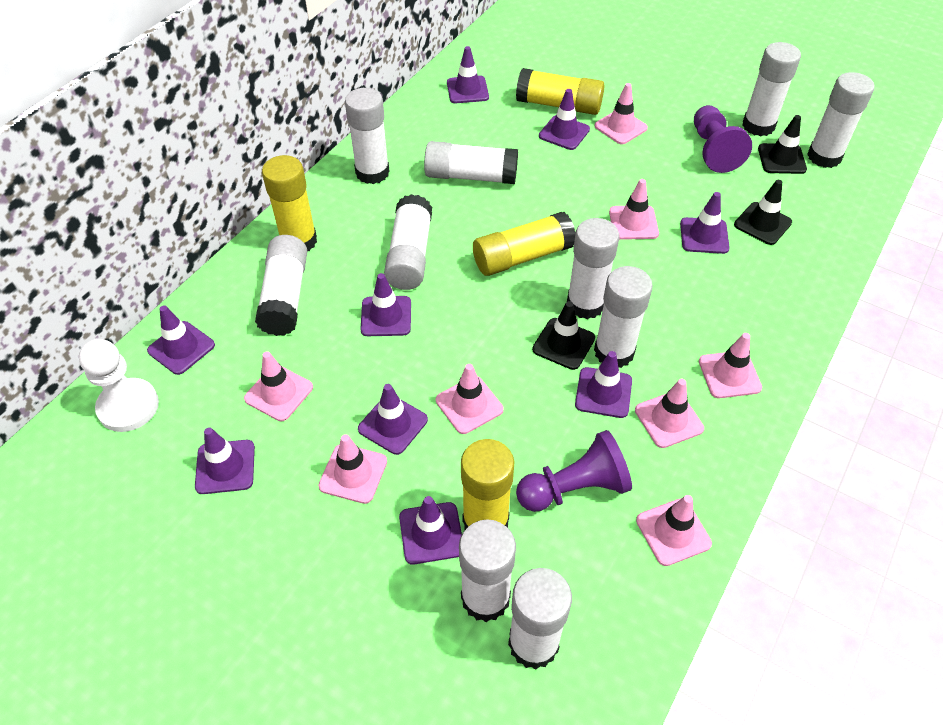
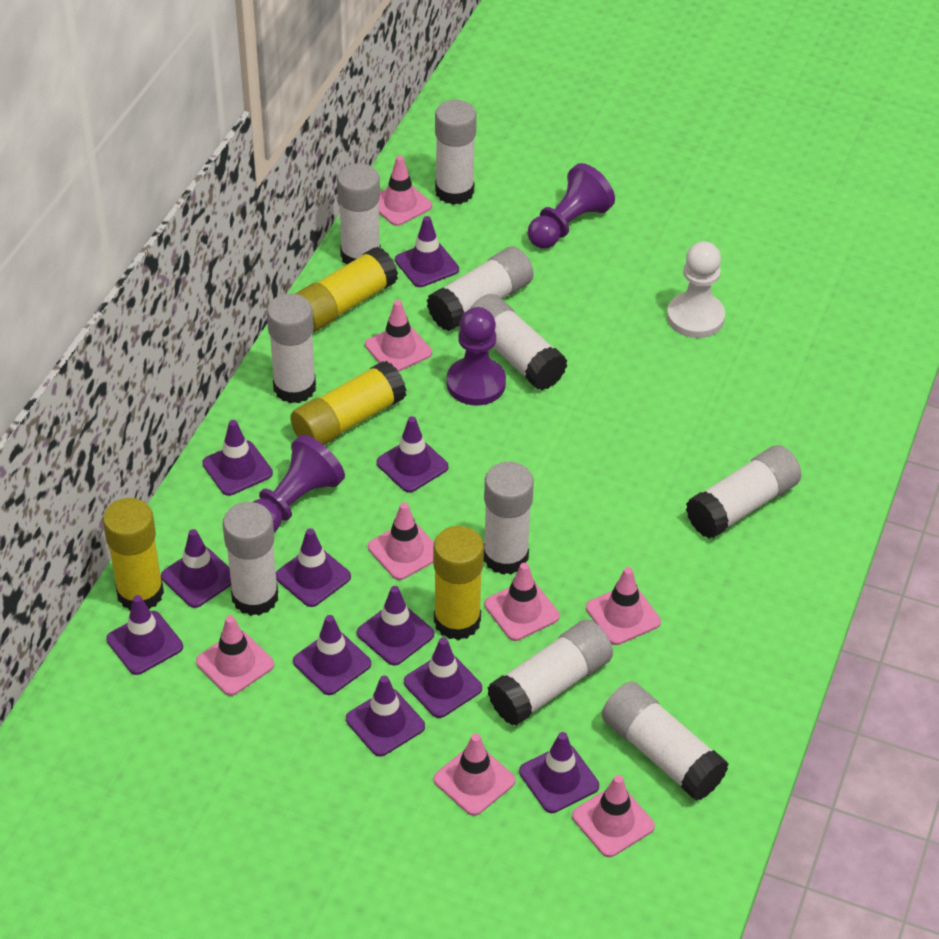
black traffic cone: 3 -> 0
purple pawn: 2 -> 3
purple traffic cone: 9 -> 11

